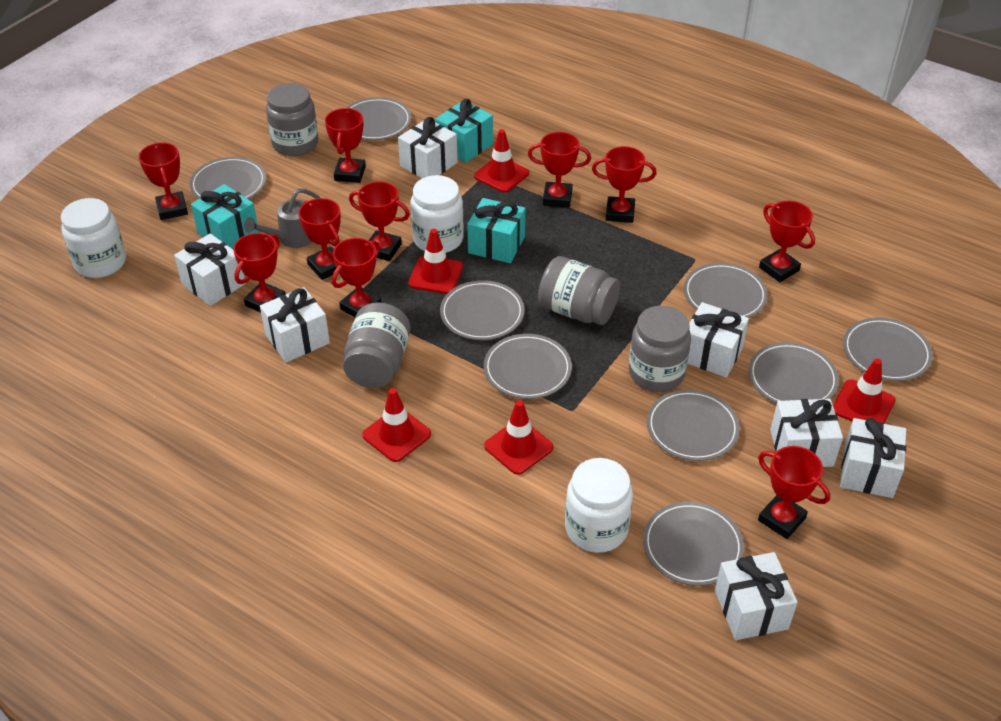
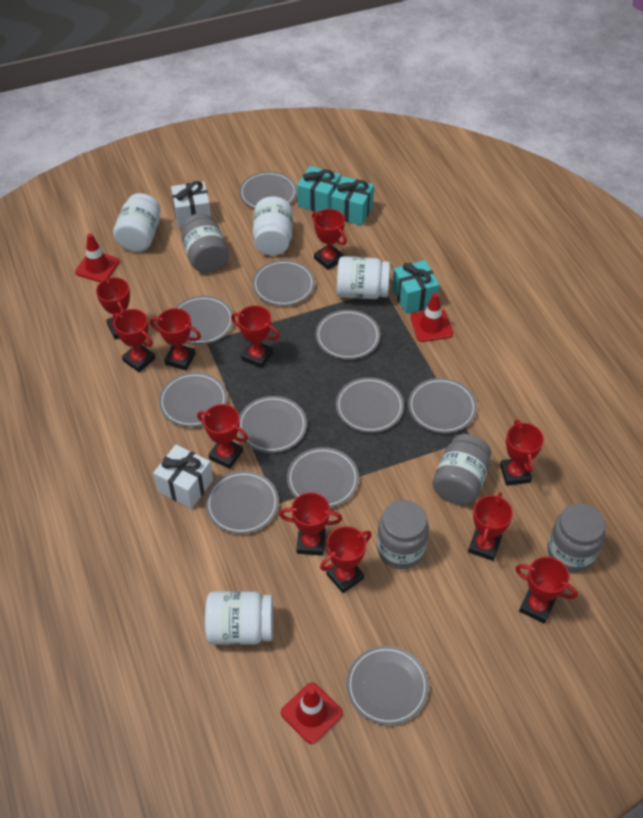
grey plate: 9 -> 11
grey watering can: 1 -> 0
red traffic cone: 5 -> 3
red trophy: 10 -> 11
white gift: 7 -> 2
white jar: 3 -> 4

